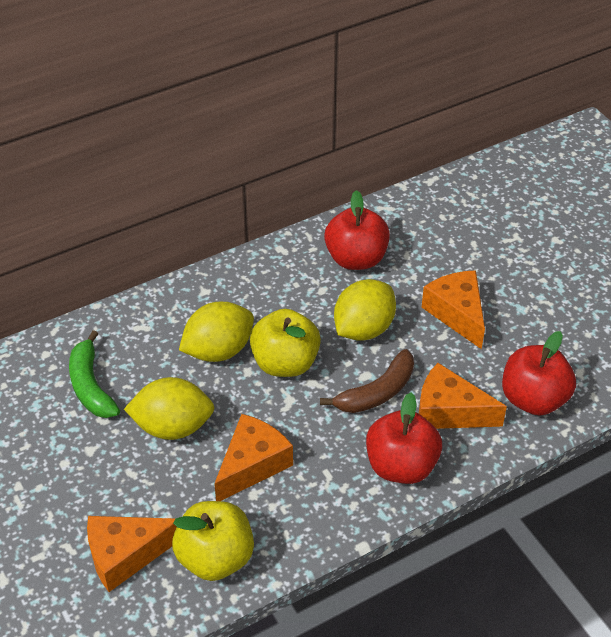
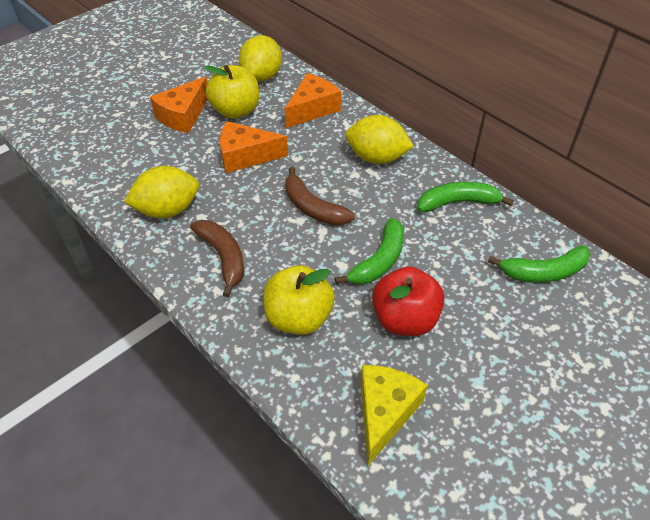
brown banana: 1 -> 2
green banana: 1 -> 3
orange cheese: 4 -> 3
red apple: 3 -> 1
yellow cheese: 0 -> 1

